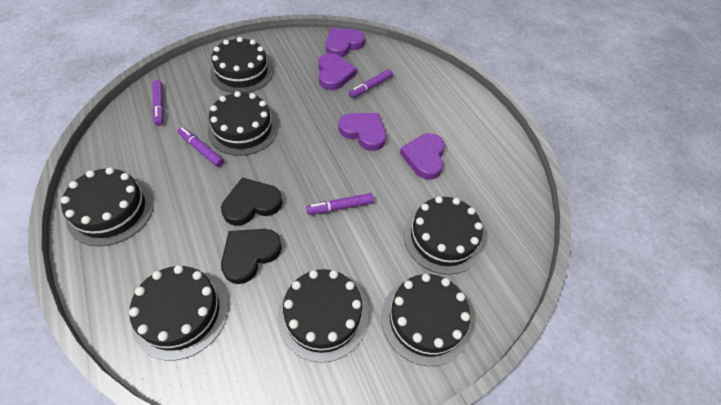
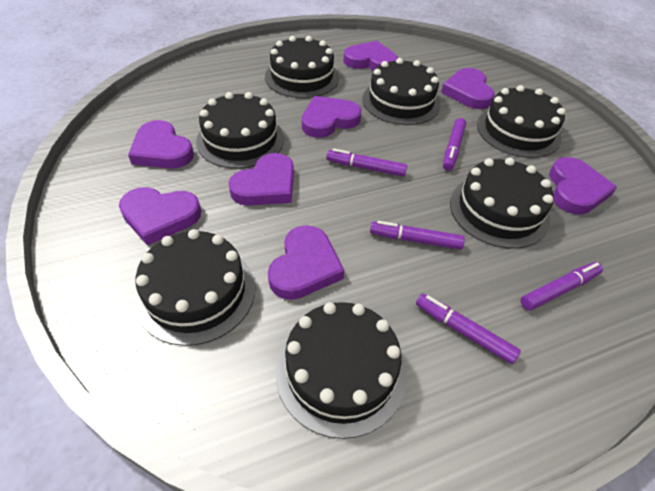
black heart: 2 -> 0
purple heart: 4 -> 8
purple marker: 4 -> 5

